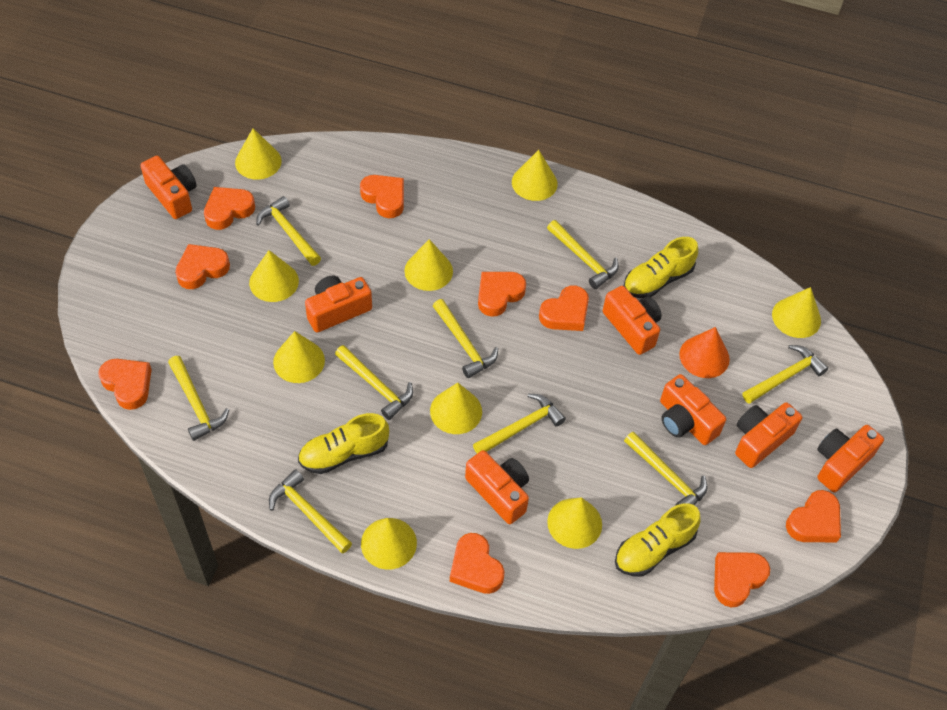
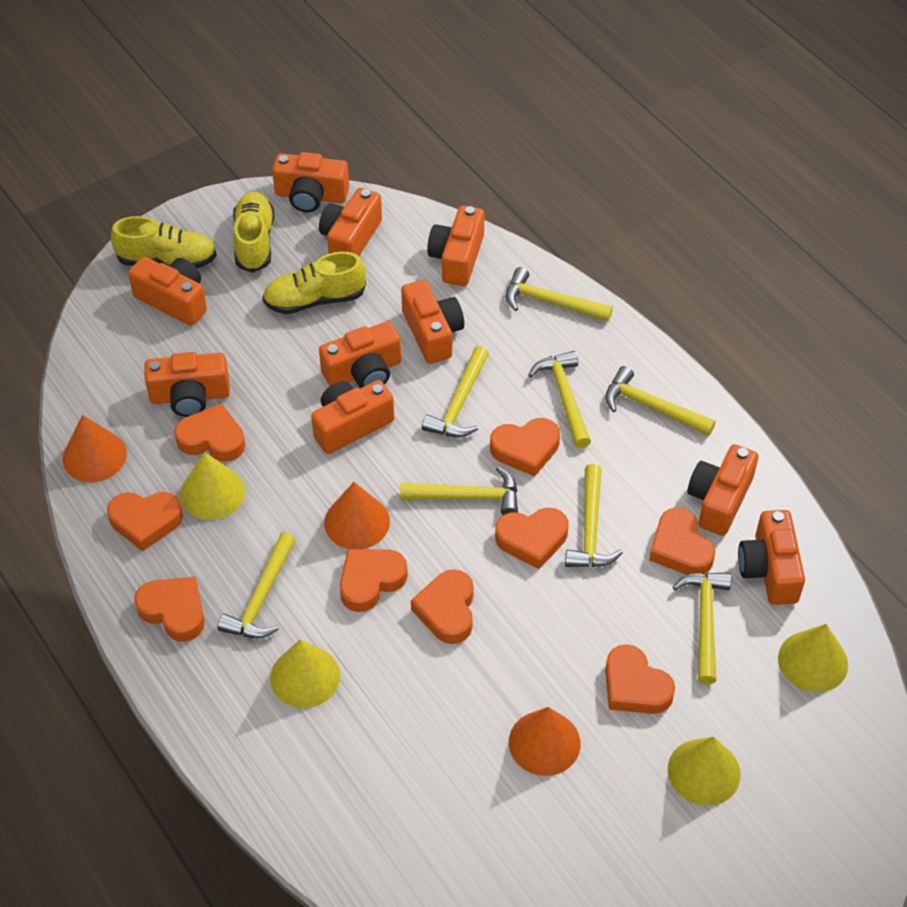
orange camera: 7 -> 10
orange cone: 1 -> 3
yellow cone: 9 -> 4
yellow hammer: 9 -> 8

